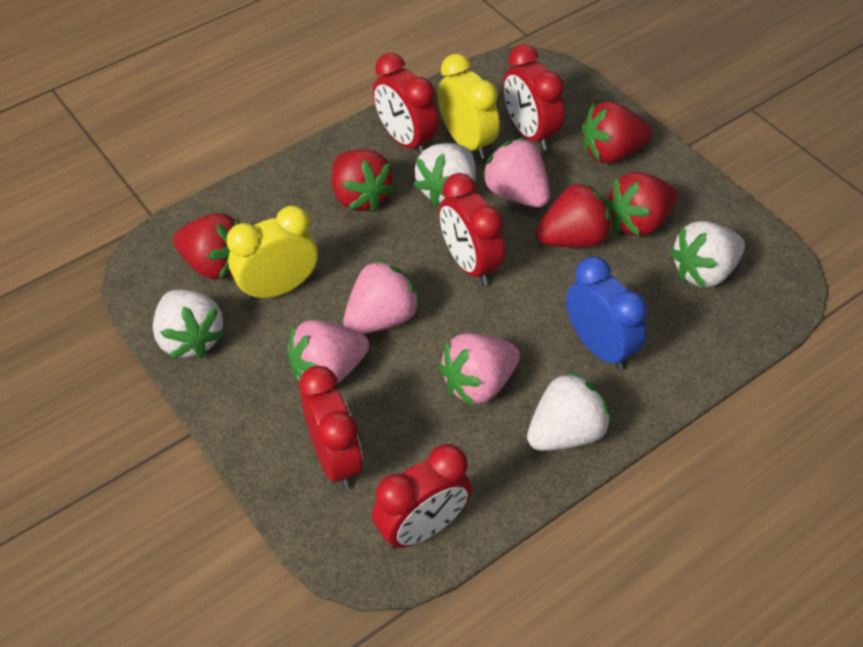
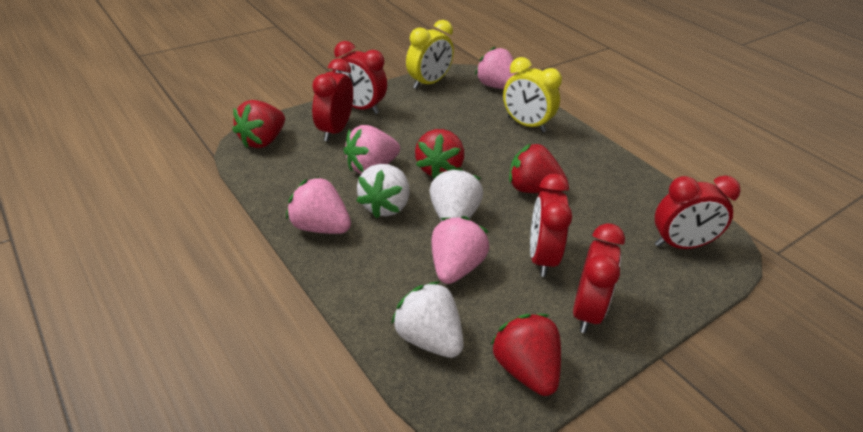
blue clock: 1 -> 0
red strawberry: 5 -> 4
white strawberry: 4 -> 3

